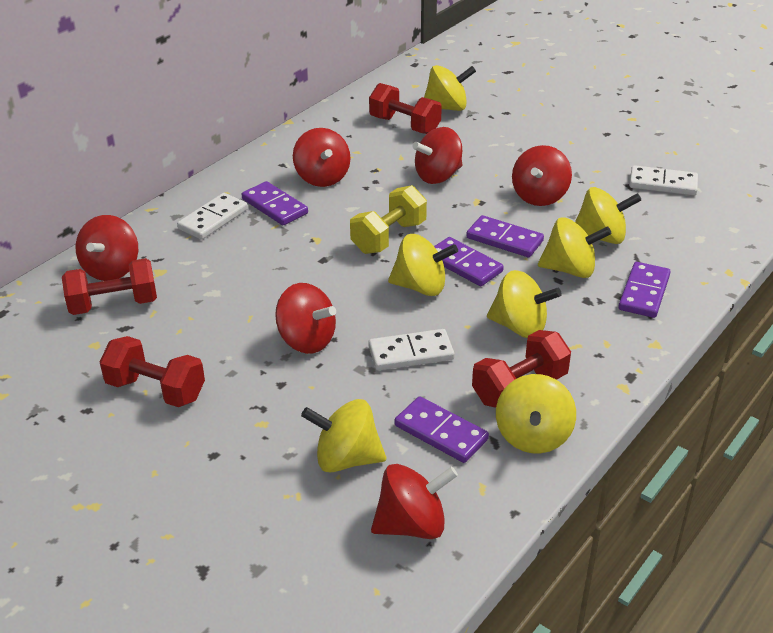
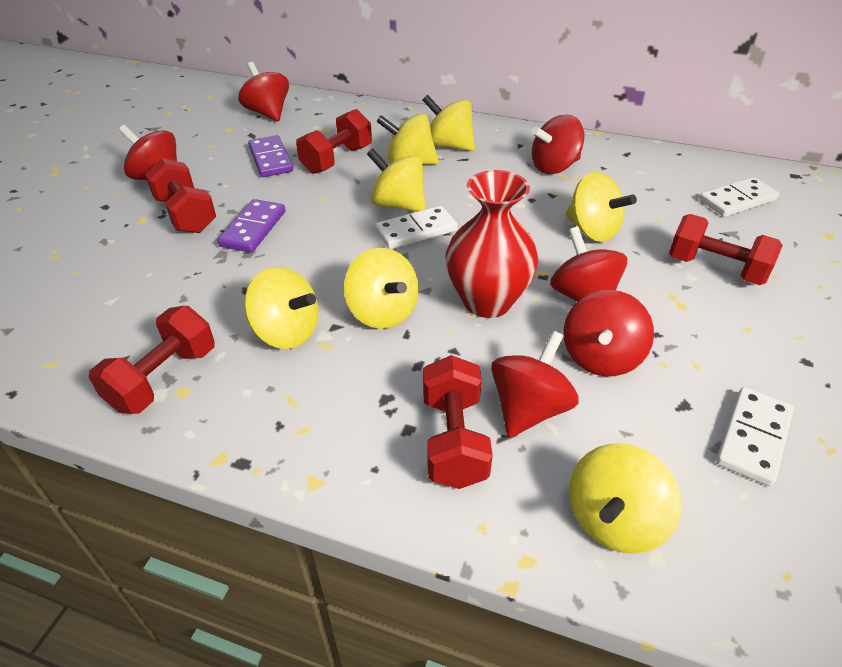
purple domino: 5 -> 2
red dumbbell: 4 -> 5
red vase: 0 -> 1
yellow dumbbell: 1 -> 0

